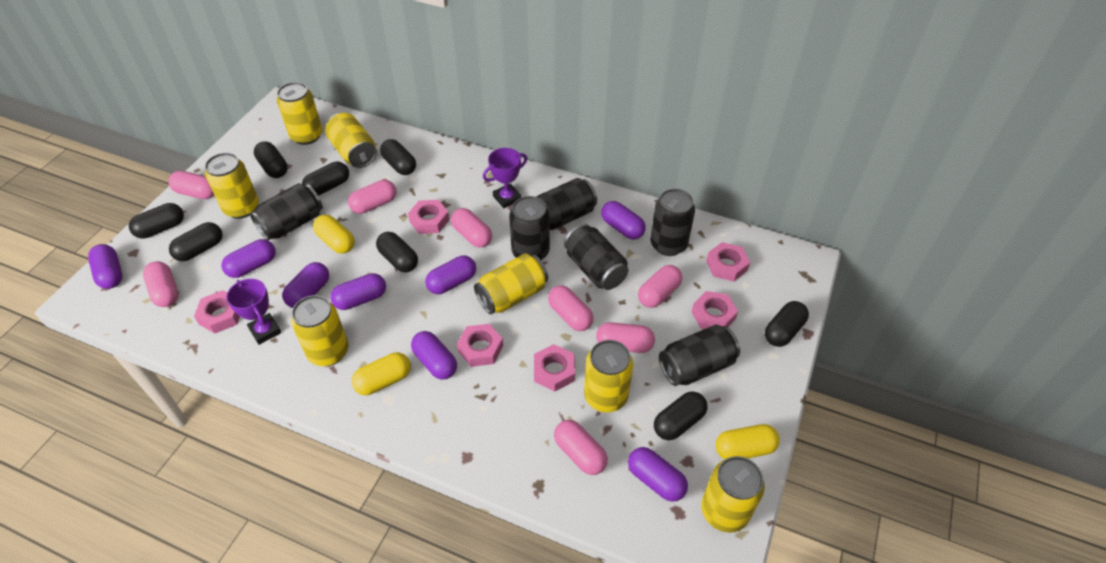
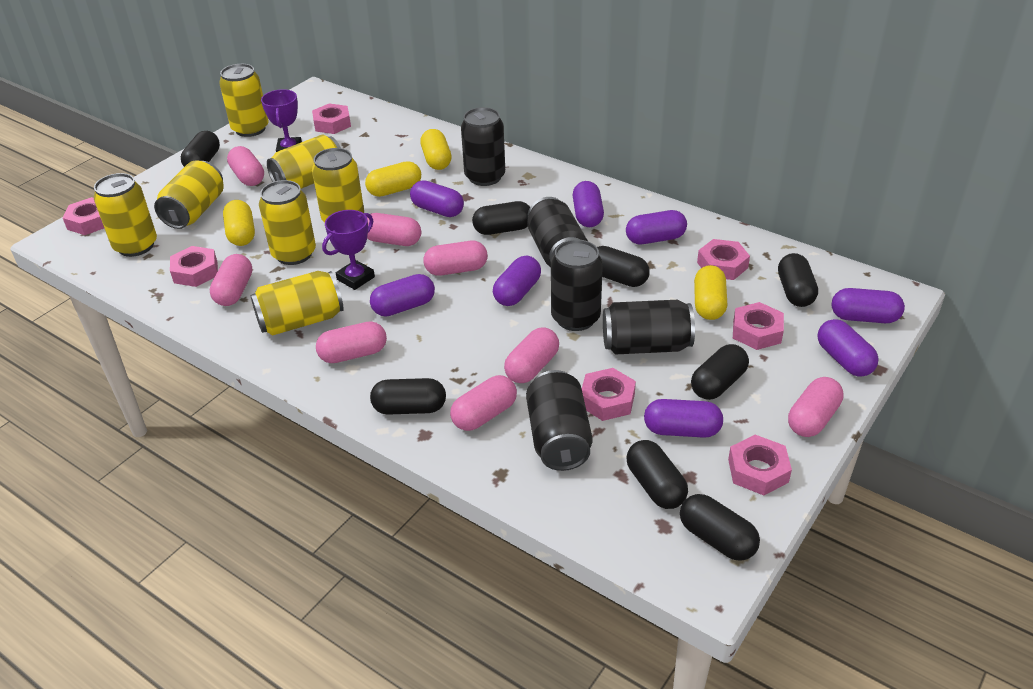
black can: 6 -> 5
pink nut: 6 -> 7
yellow capsule: 3 -> 4

